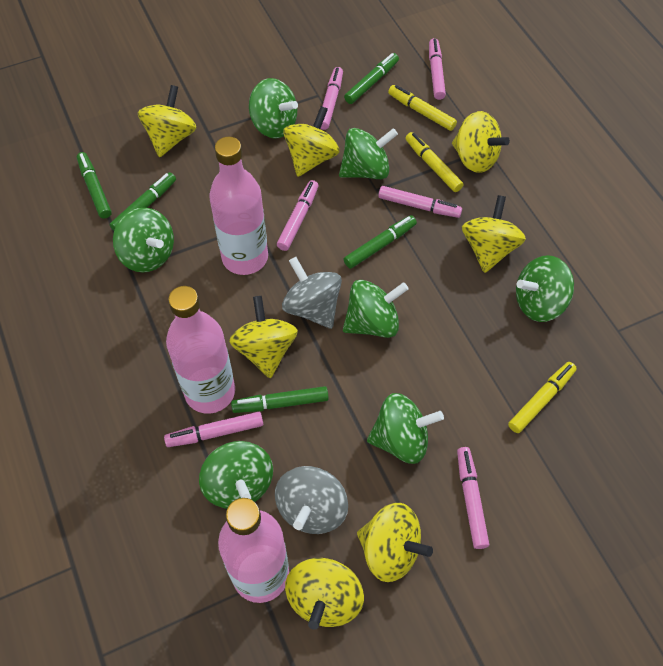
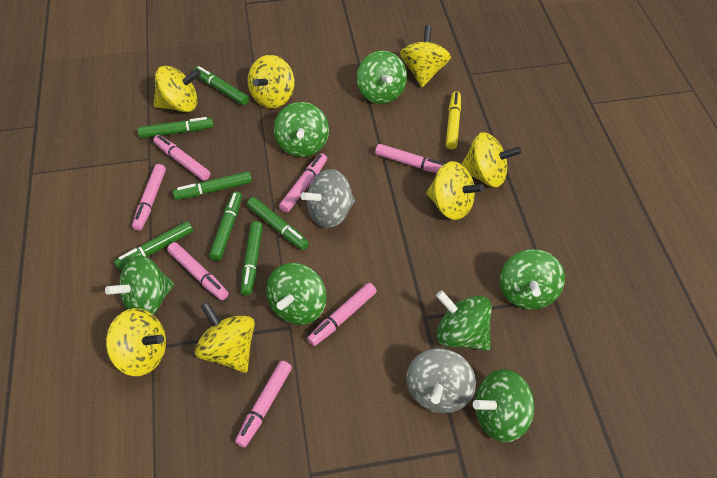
green marker: 5 -> 7
pink bottle: 3 -> 0
pink marker: 6 -> 7
yellow marker: 3 -> 1

